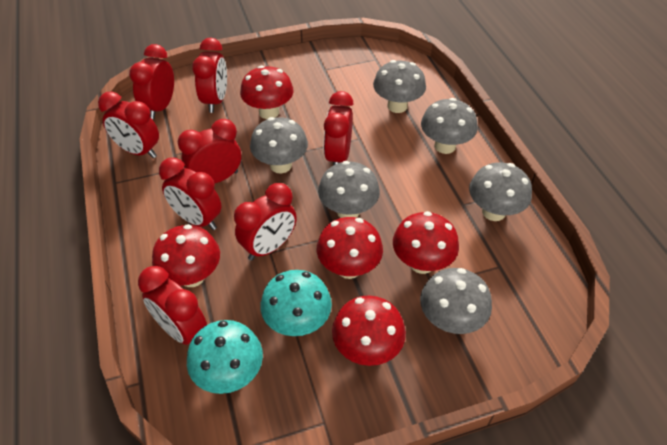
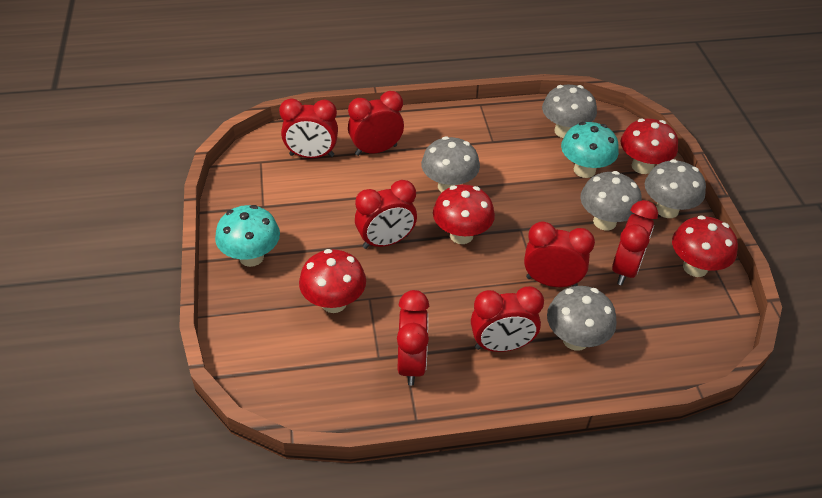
grey mushroom: 6 -> 5
red clock: 8 -> 7
red mushroom: 5 -> 4

